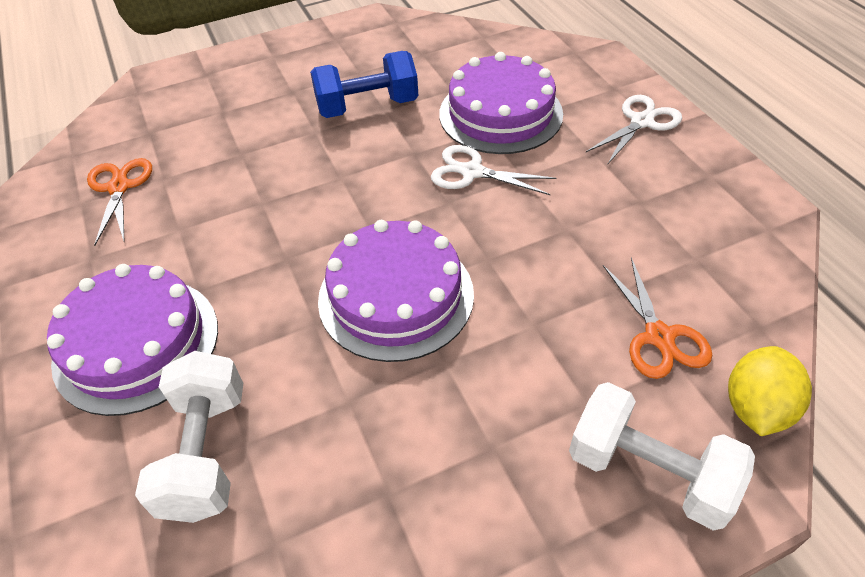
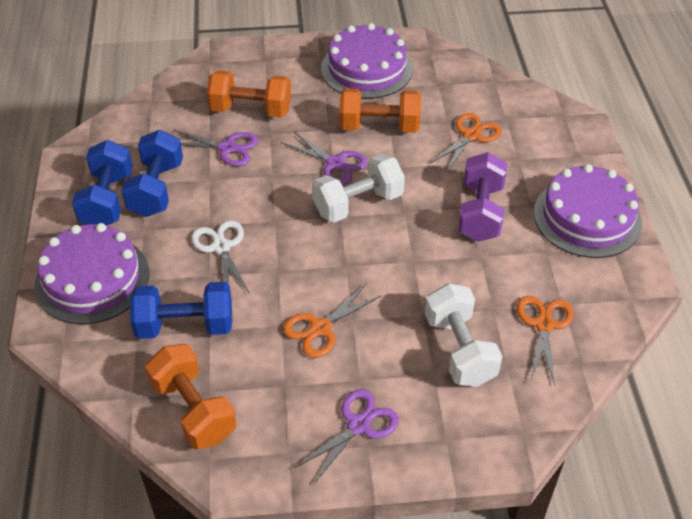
blue dumbbell: 1 -> 3
orange dumbbell: 0 -> 3
orange scissors: 2 -> 3
purple dumbbell: 0 -> 1
purple scissors: 0 -> 3
white scissors: 2 -> 1
yellow lemon: 1 -> 0

